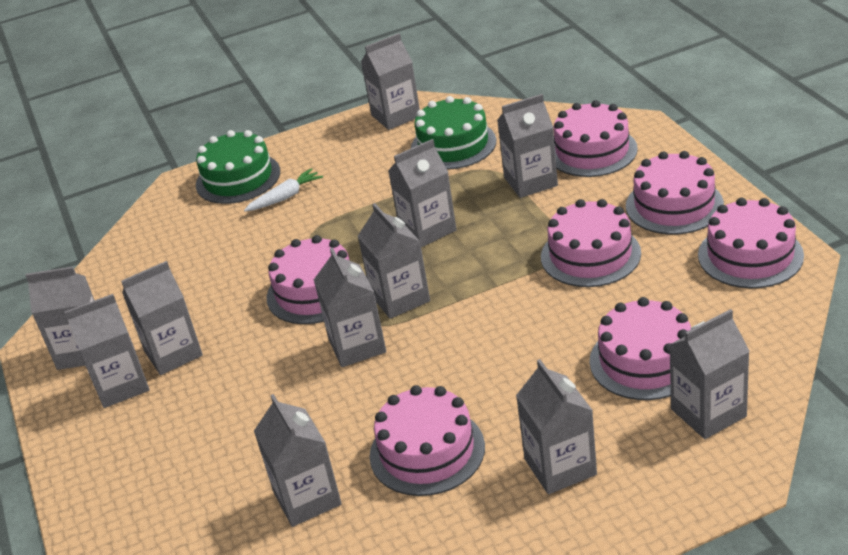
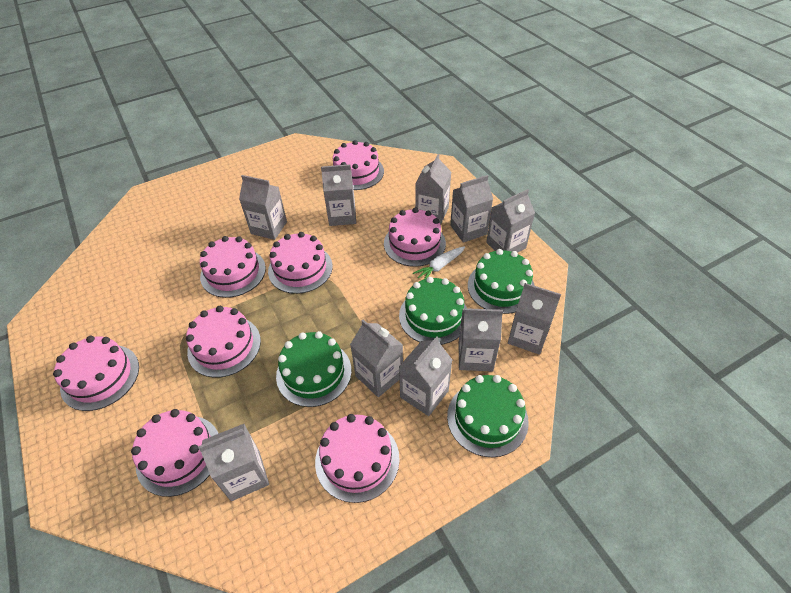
green cake: 2 -> 4
grey carton: 11 -> 10
pink cake: 7 -> 8

